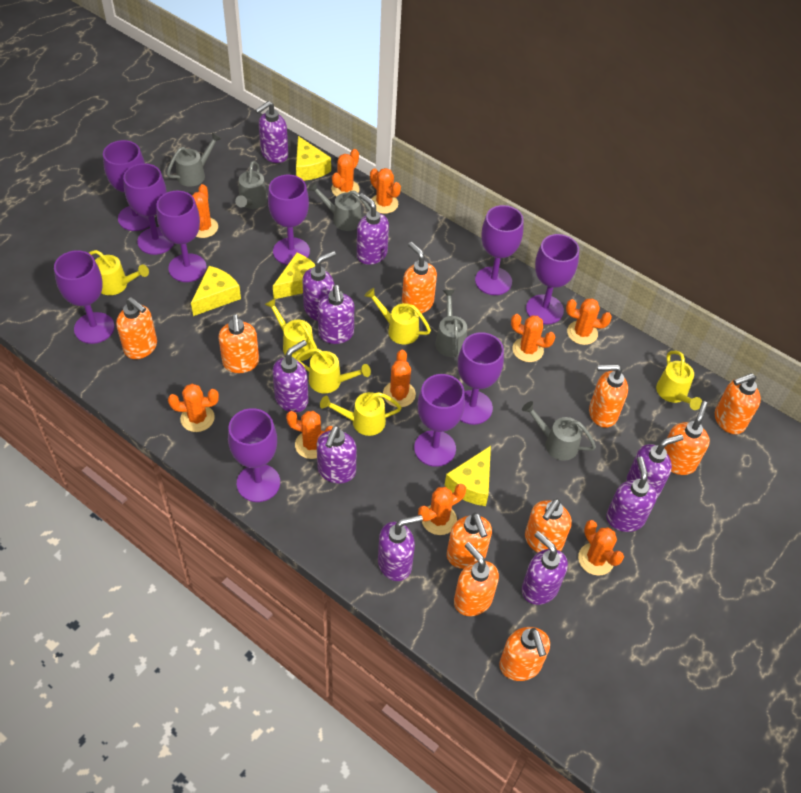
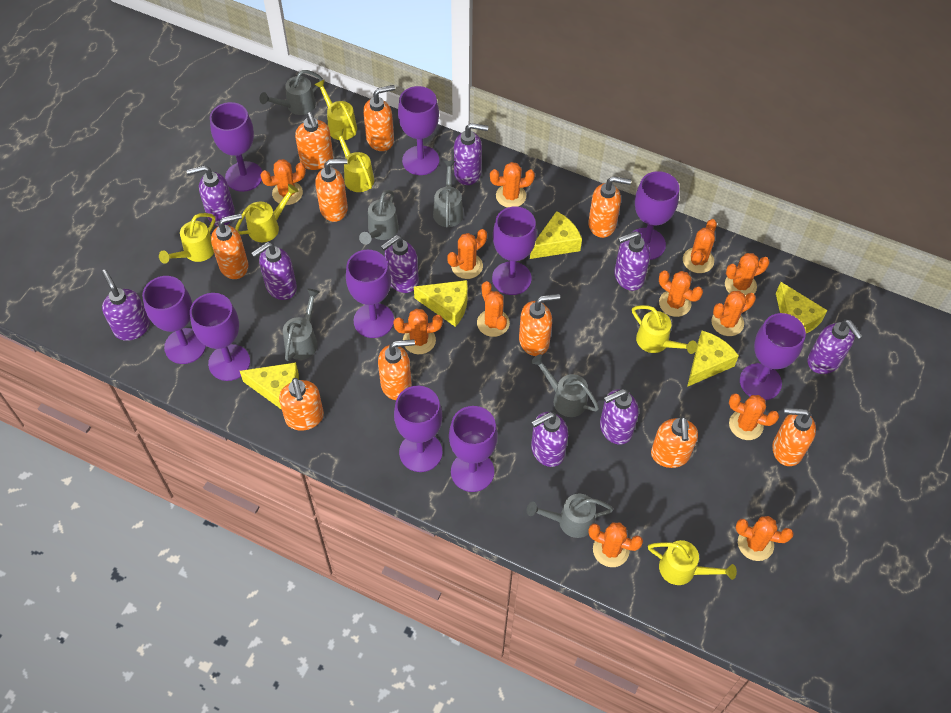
grey watering can: 5 -> 6
orange cactus: 10 -> 12
purple soap dispenser: 10 -> 9
yellow cheese: 4 -> 5

